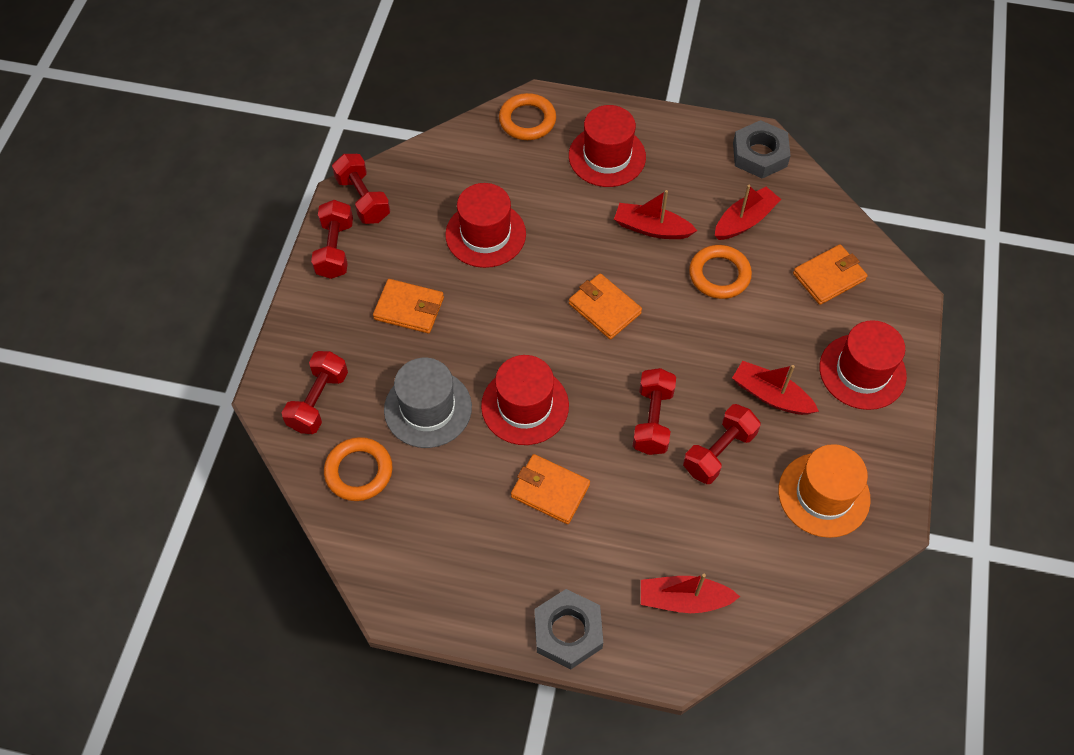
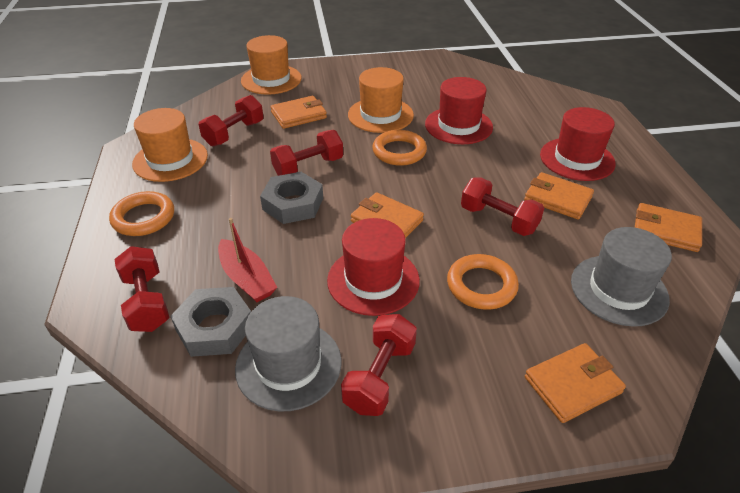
grey hat: 1 -> 2
orange hat: 1 -> 3
orange wallet: 4 -> 5
red boat: 4 -> 1
red hat: 4 -> 3

